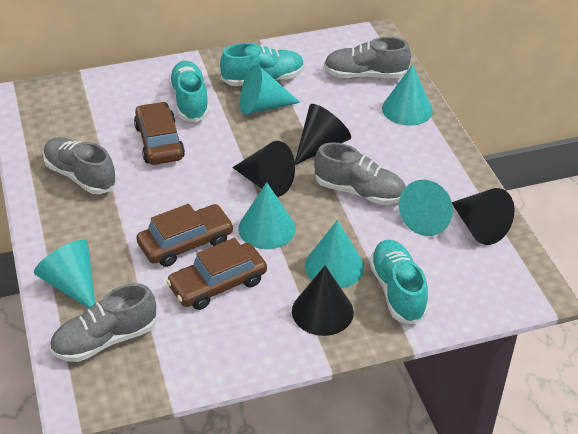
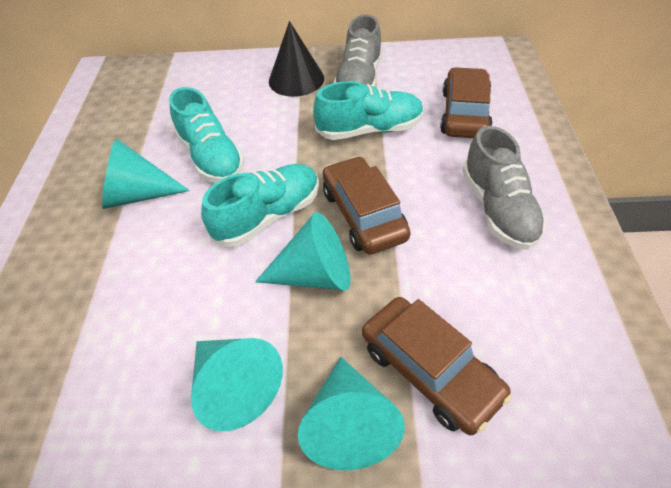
black cone: 4 -> 1
grey shoe: 4 -> 2
turquoise cone: 6 -> 4

